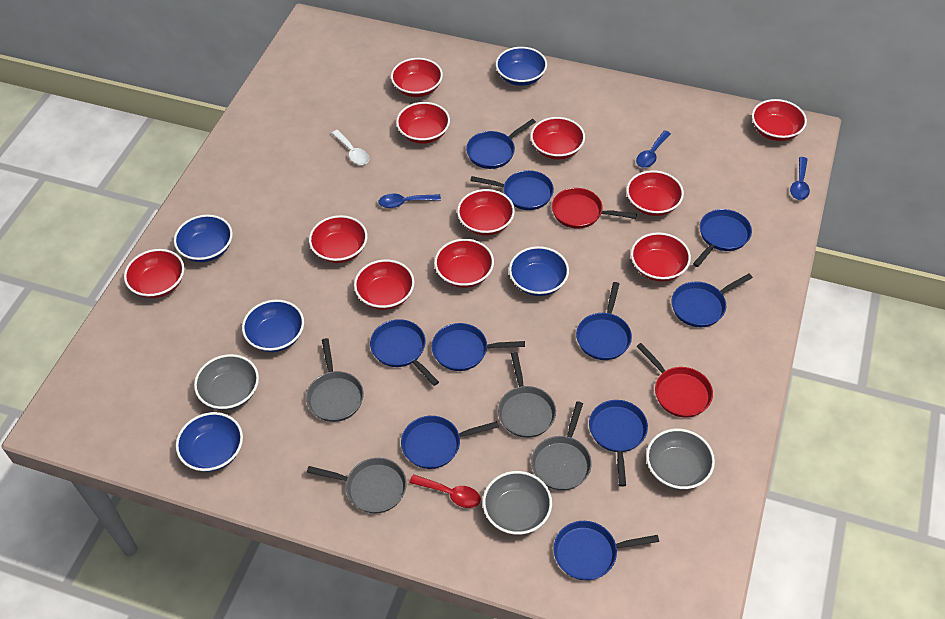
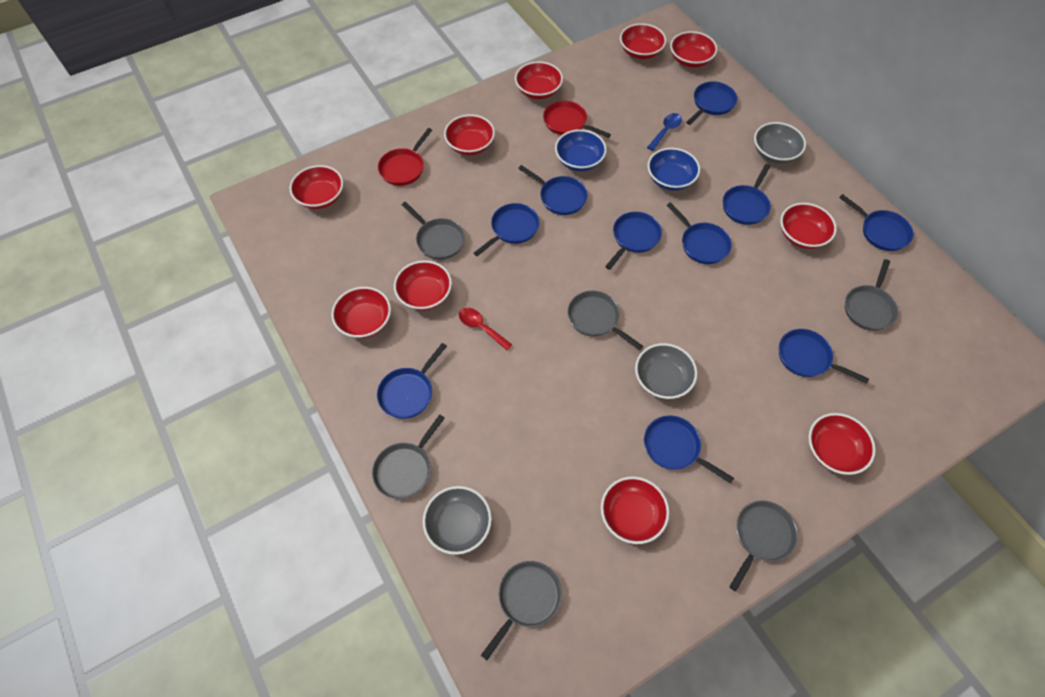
blue bowl: 5 -> 2
blue spoon: 3 -> 1
grey pan: 4 -> 6
red bowl: 11 -> 10
white spoon: 1 -> 0

